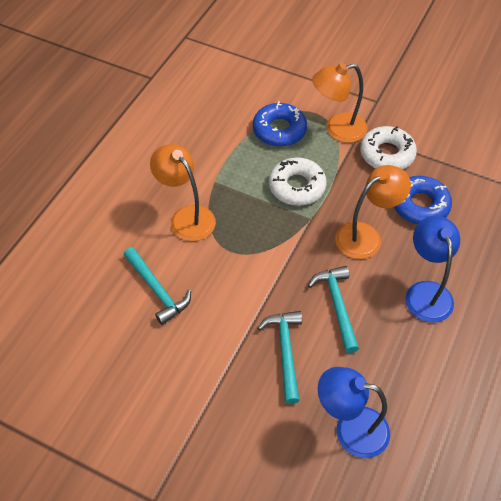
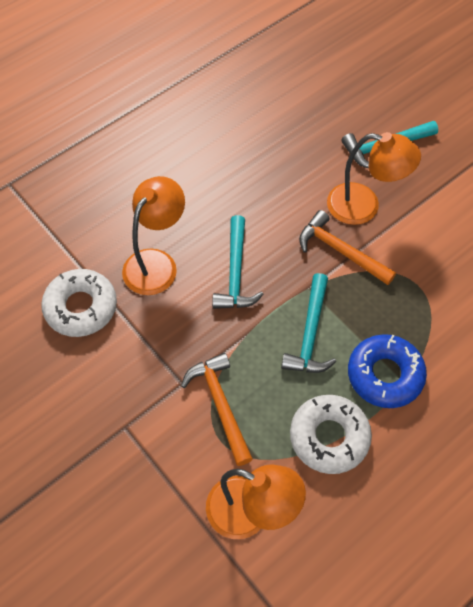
blue donut: 2 -> 1
blue lamp: 2 -> 0
orange hammer: 0 -> 2

